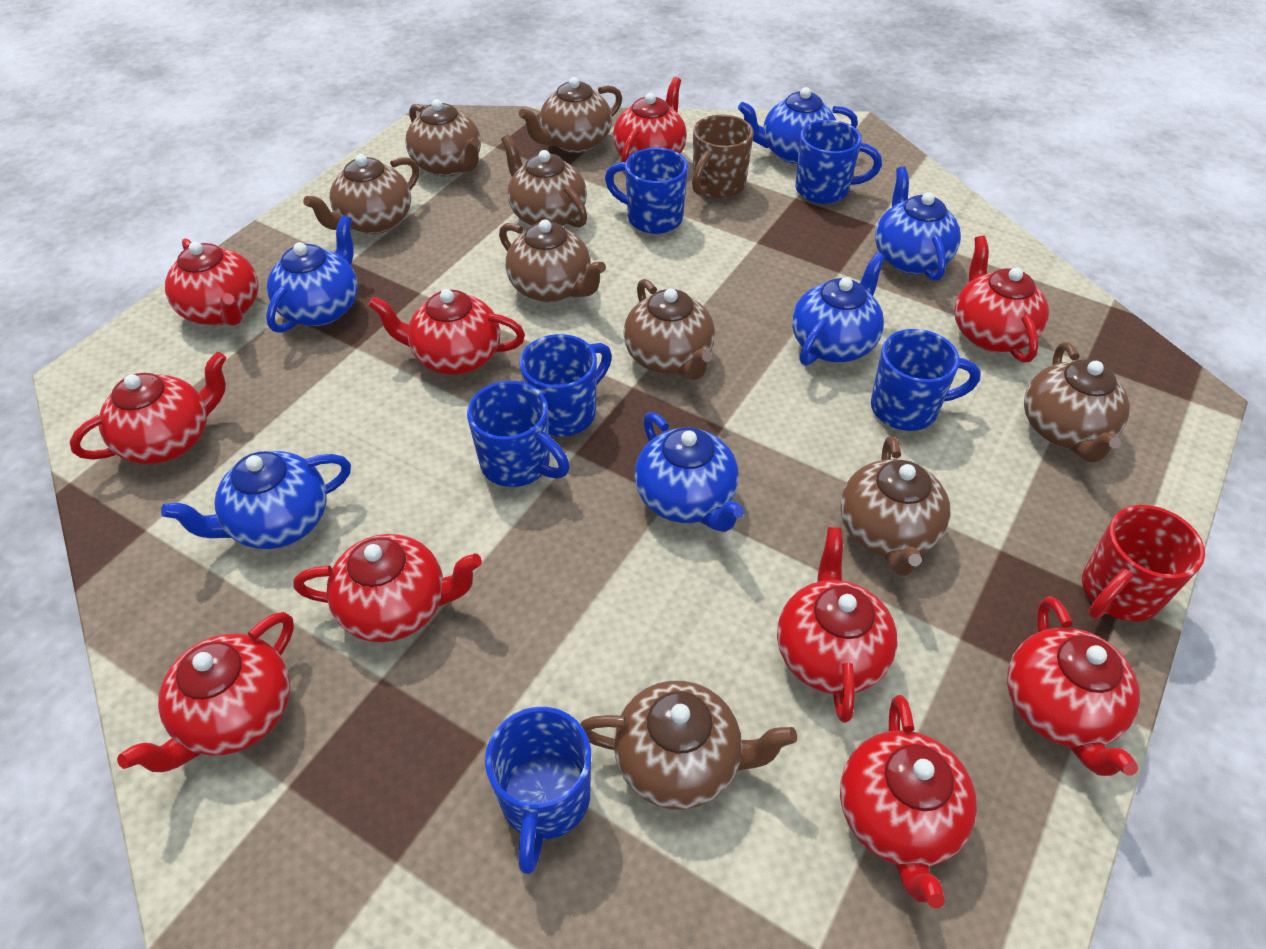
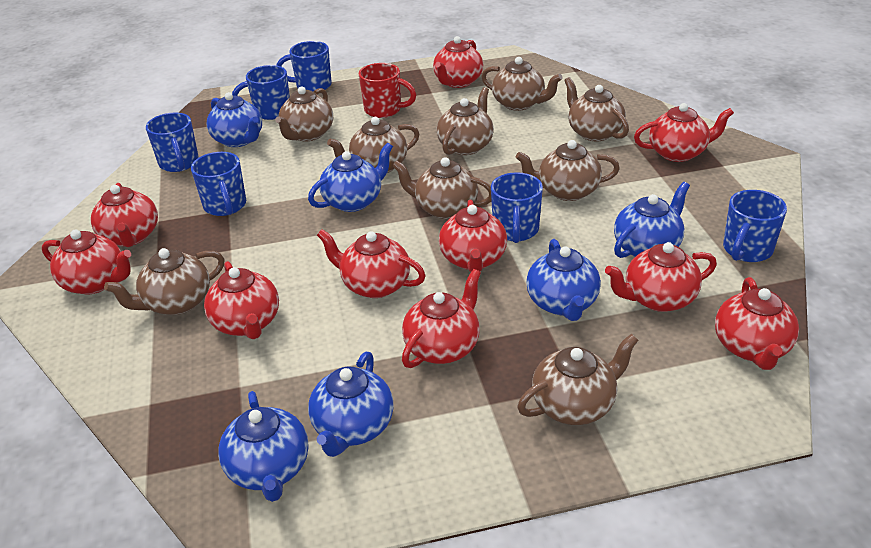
brown mug: 1 -> 0

